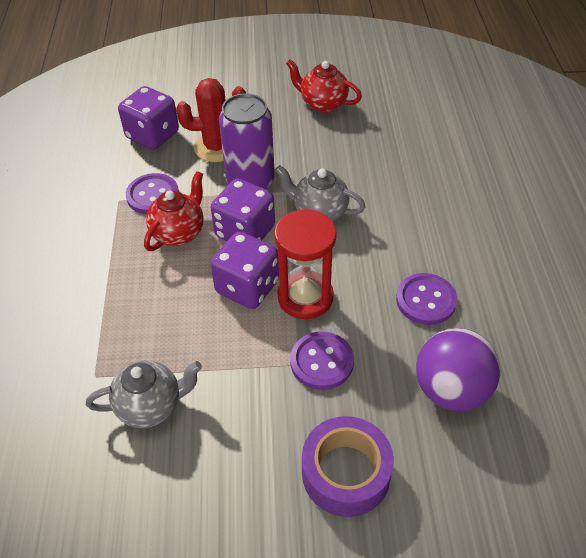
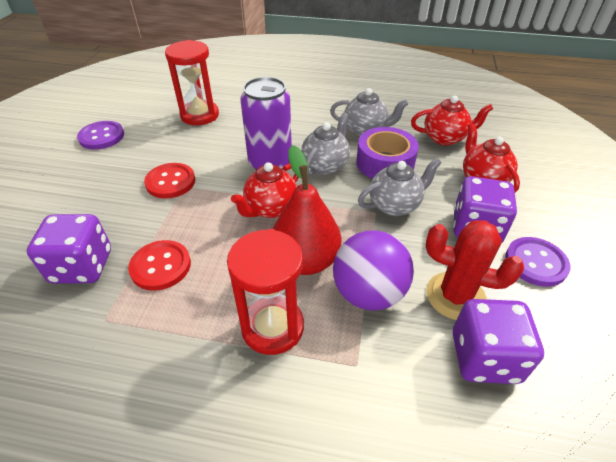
grey teapot: 2 -> 3
purple button: 3 -> 2
red button: 0 -> 2
red hourglass: 1 -> 2
red pear: 0 -> 1
red teapot: 2 -> 3

